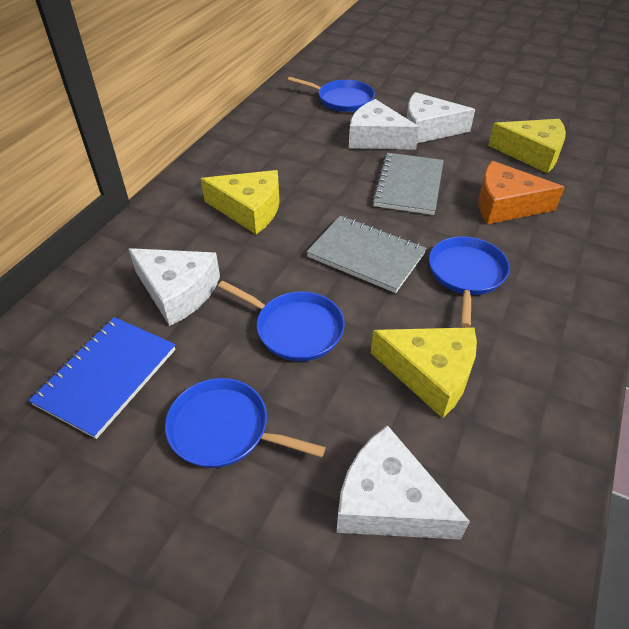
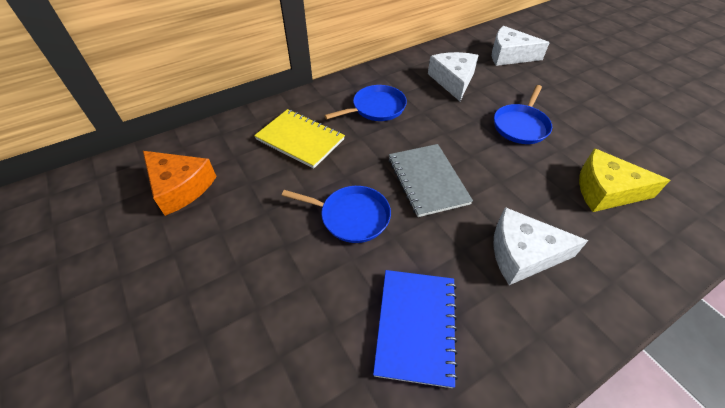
blue pan: 4 -> 3
grey notebook: 2 -> 1
white cheese: 4 -> 3
yellow cheese: 3 -> 1
yellow notebook: 0 -> 1

